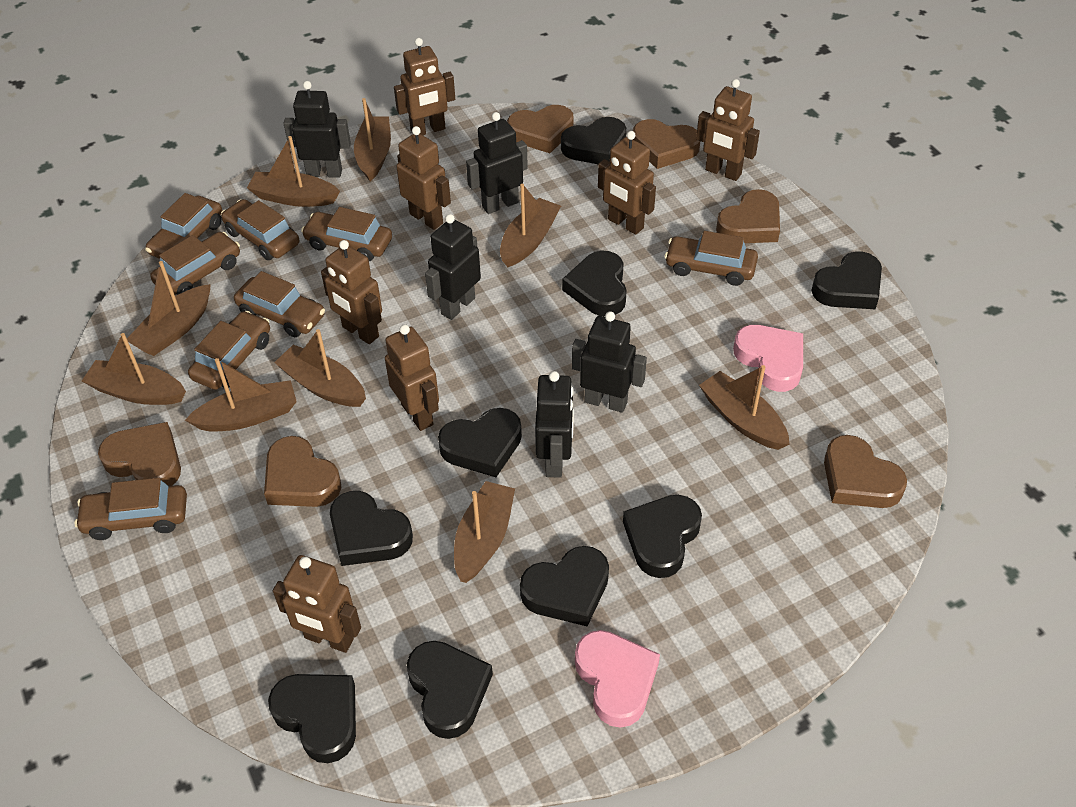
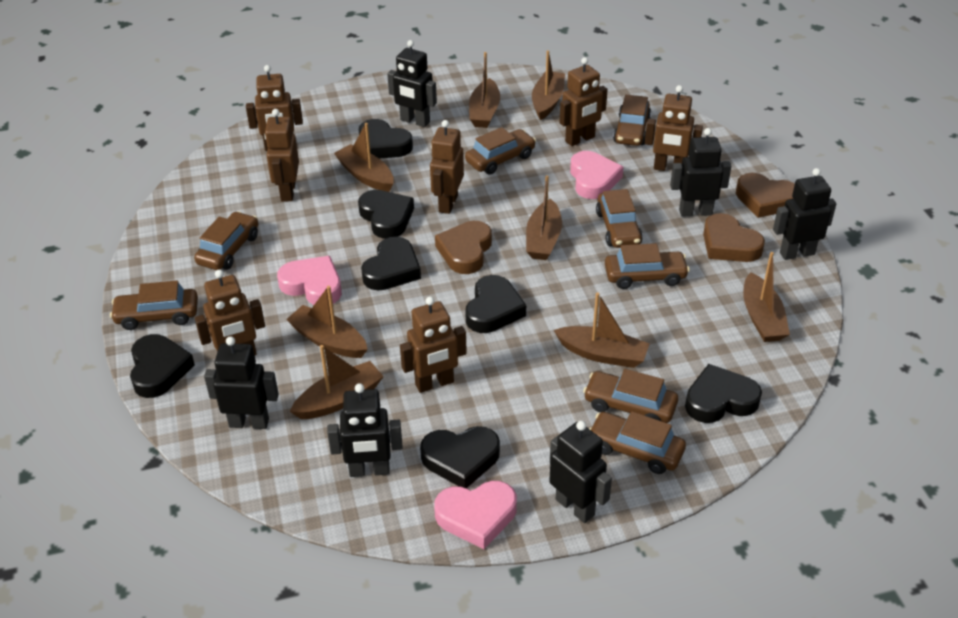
black heart: 9 -> 7
black robot: 5 -> 6
brown boat: 9 -> 8
brown heart: 6 -> 3
pink heart: 2 -> 3

